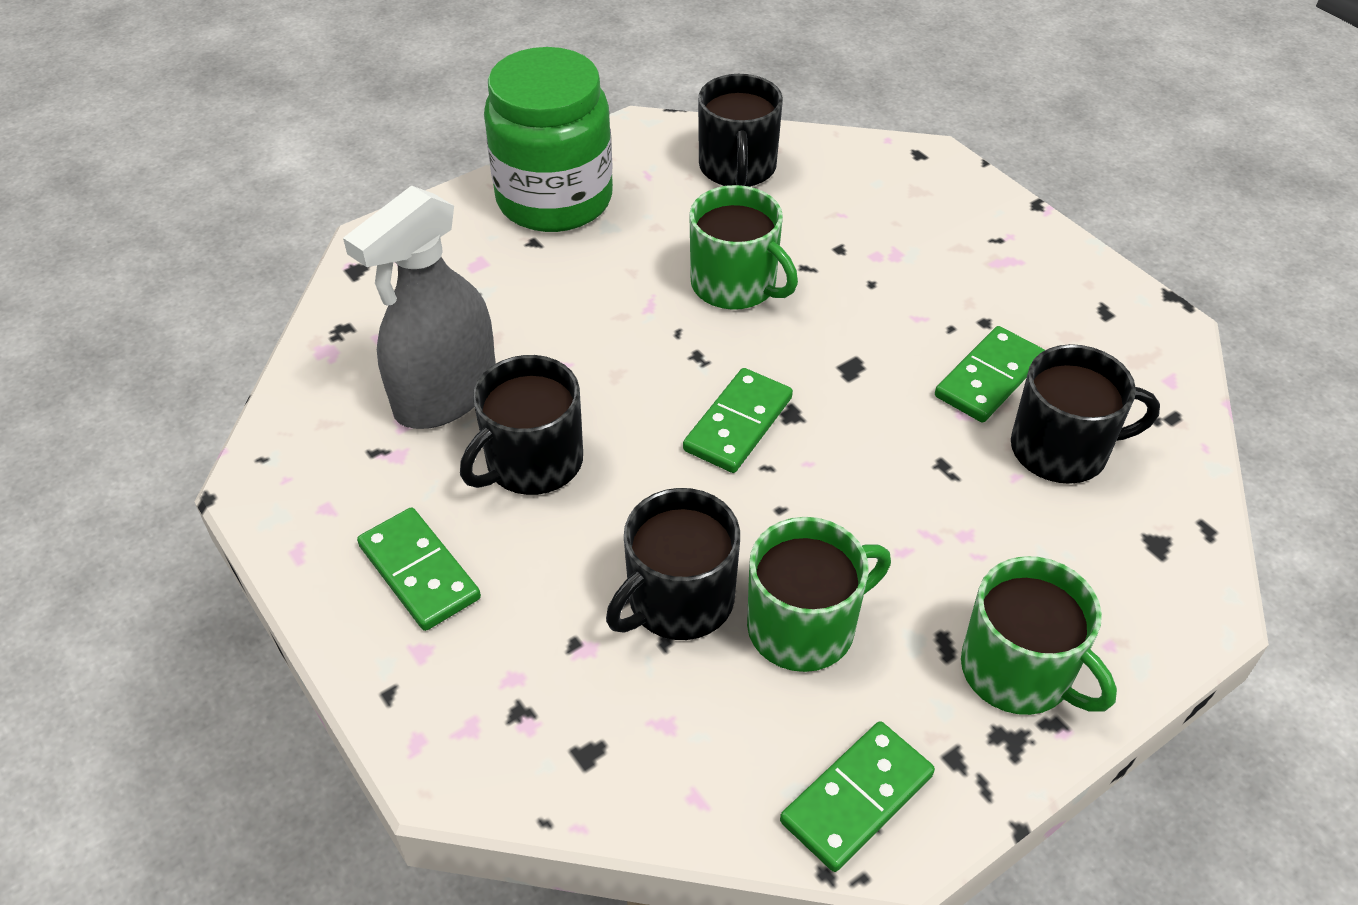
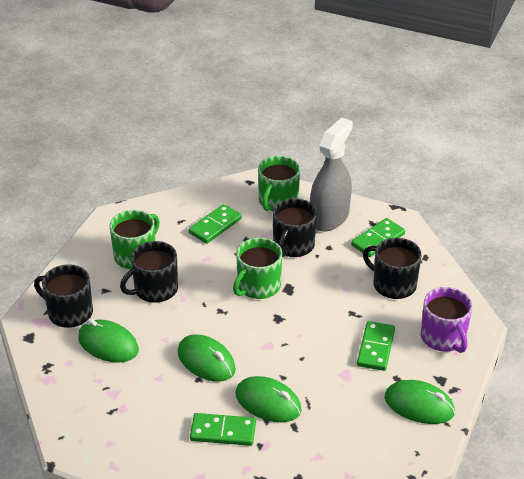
green jar: 1 -> 0
green mouse: 0 -> 4
purple mug: 0 -> 1

